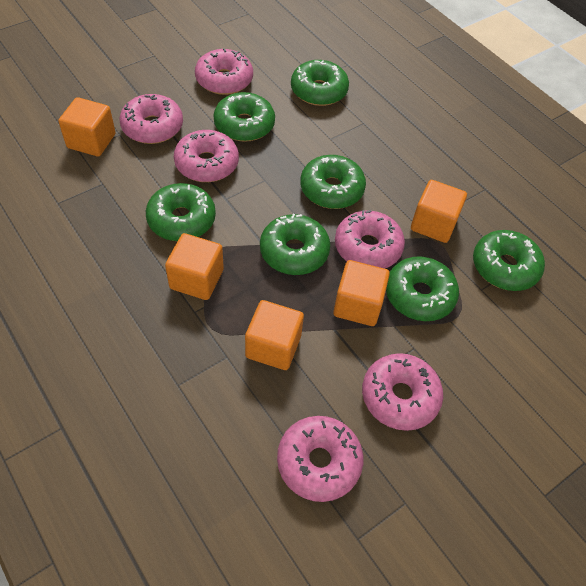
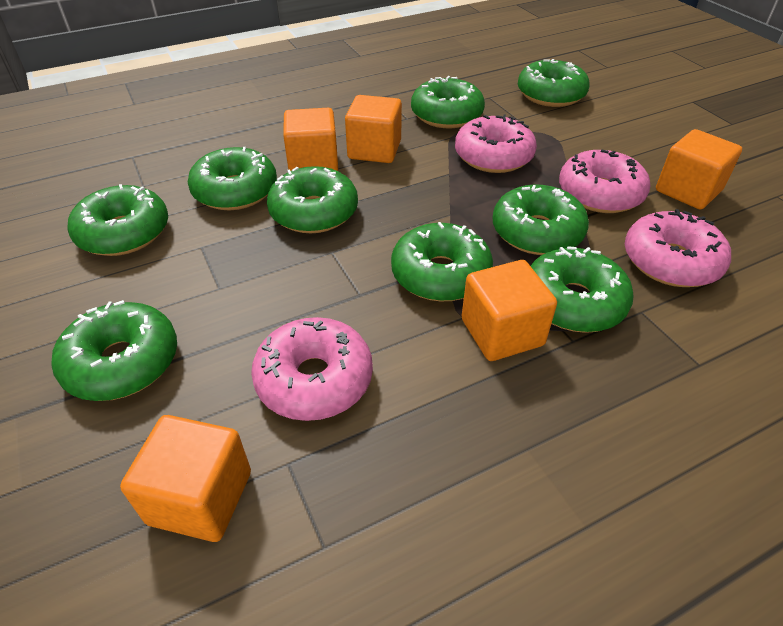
green donut: 7 -> 9
pink donut: 6 -> 4

